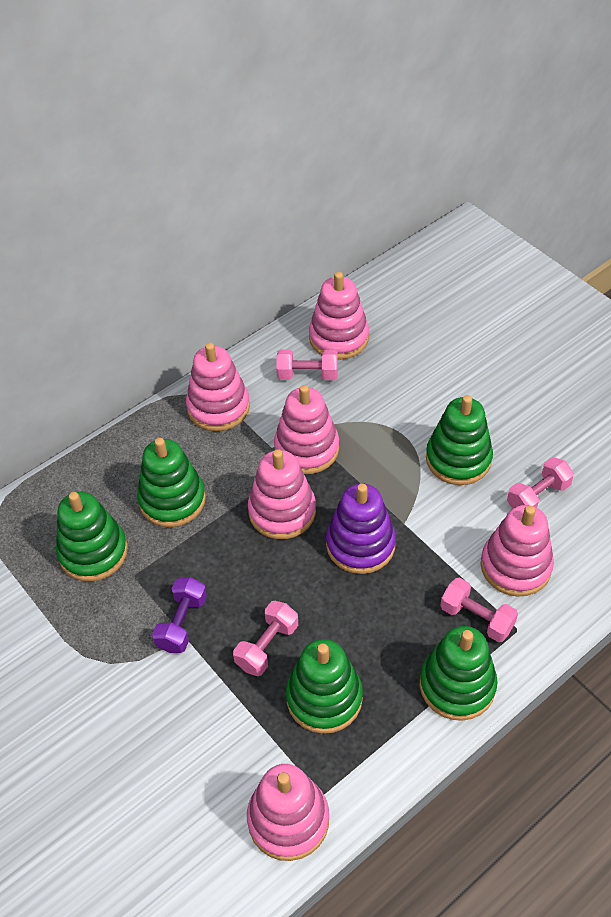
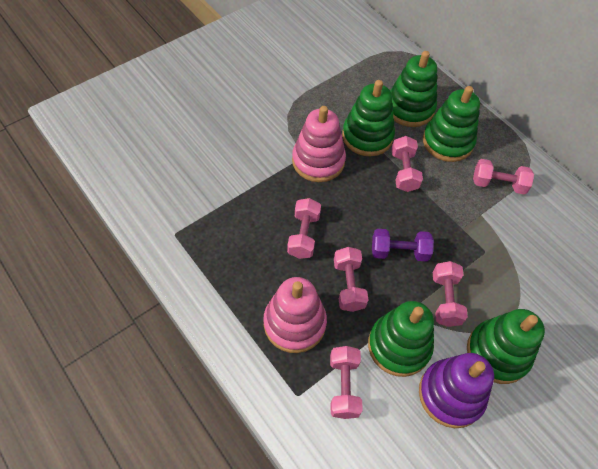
pink dumbbell: 4 -> 6
pink stacking toy: 6 -> 2

